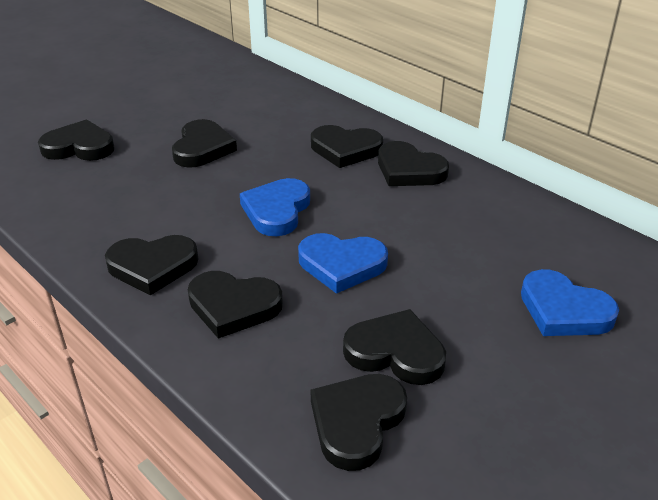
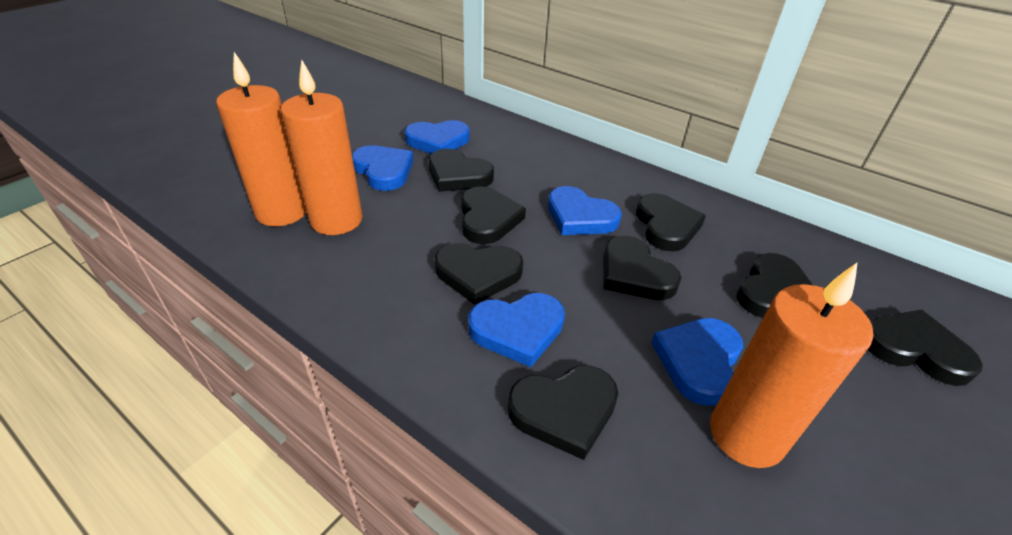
blue heart: 3 -> 5
orange candle: 0 -> 3

